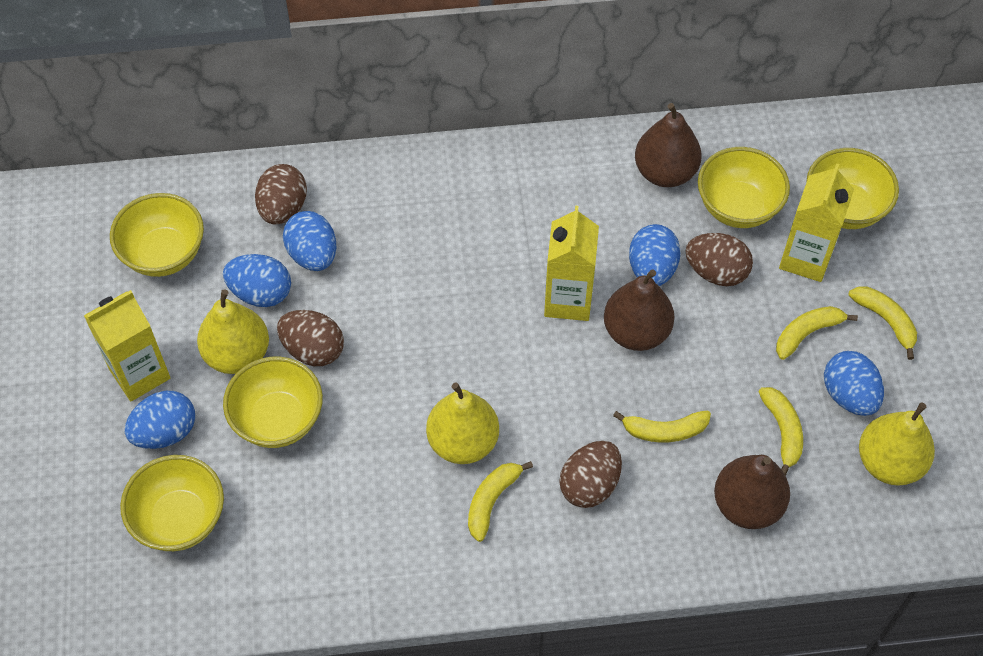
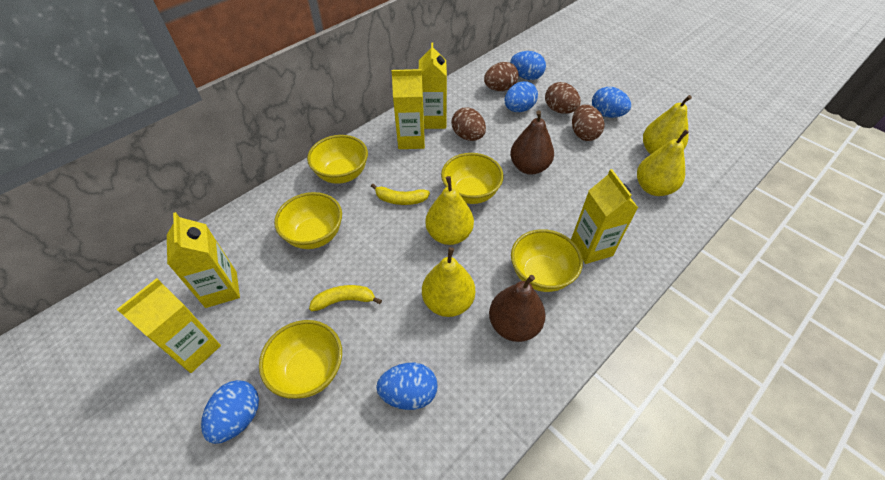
brown pear: 3 -> 2
yellow banana: 5 -> 2
yellow carton: 3 -> 5
yellow pear: 3 -> 4

